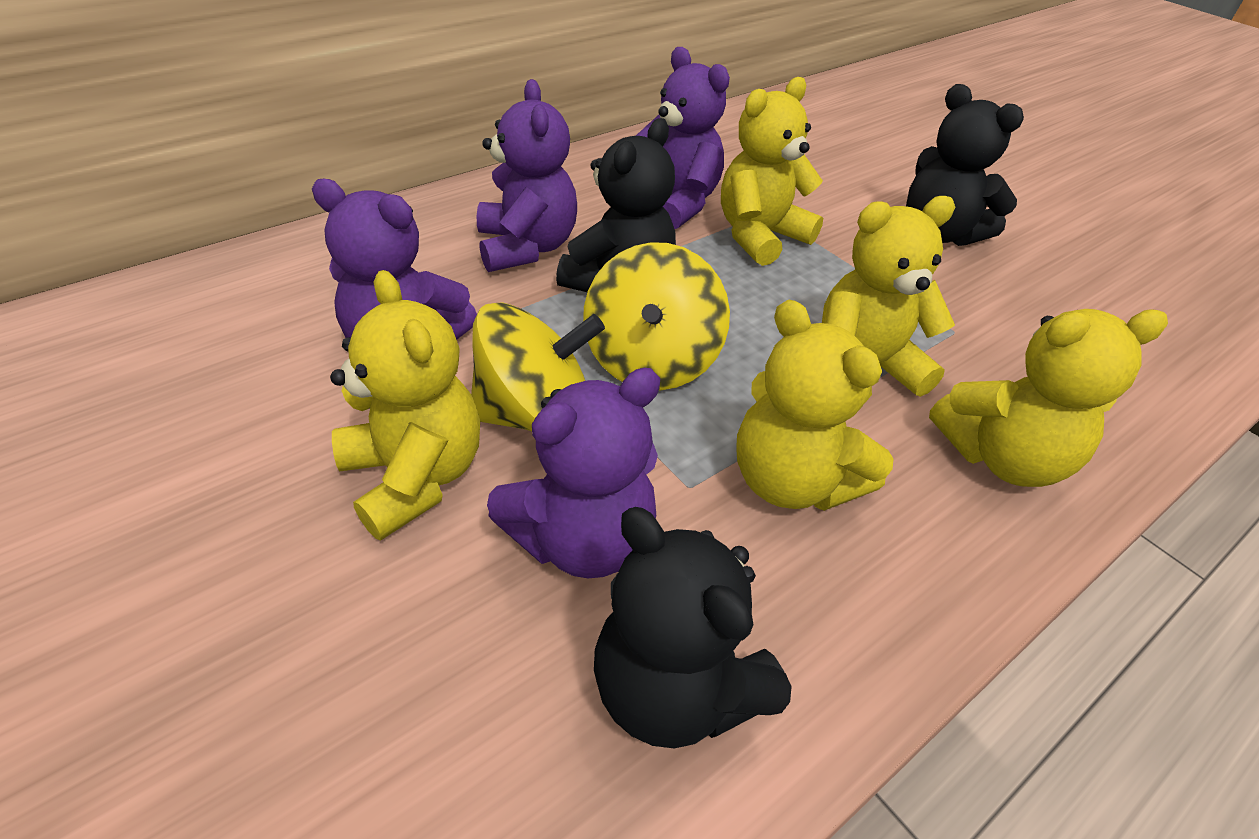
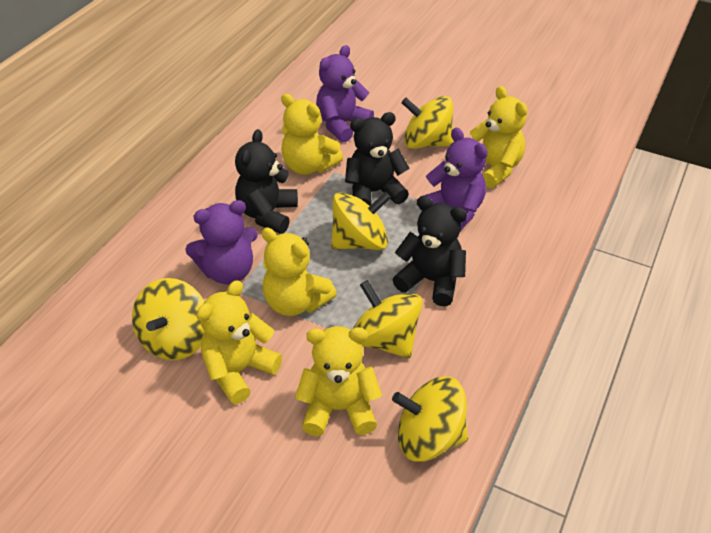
purple teddy bear: 4 -> 3
yellow spinning top: 2 -> 5

